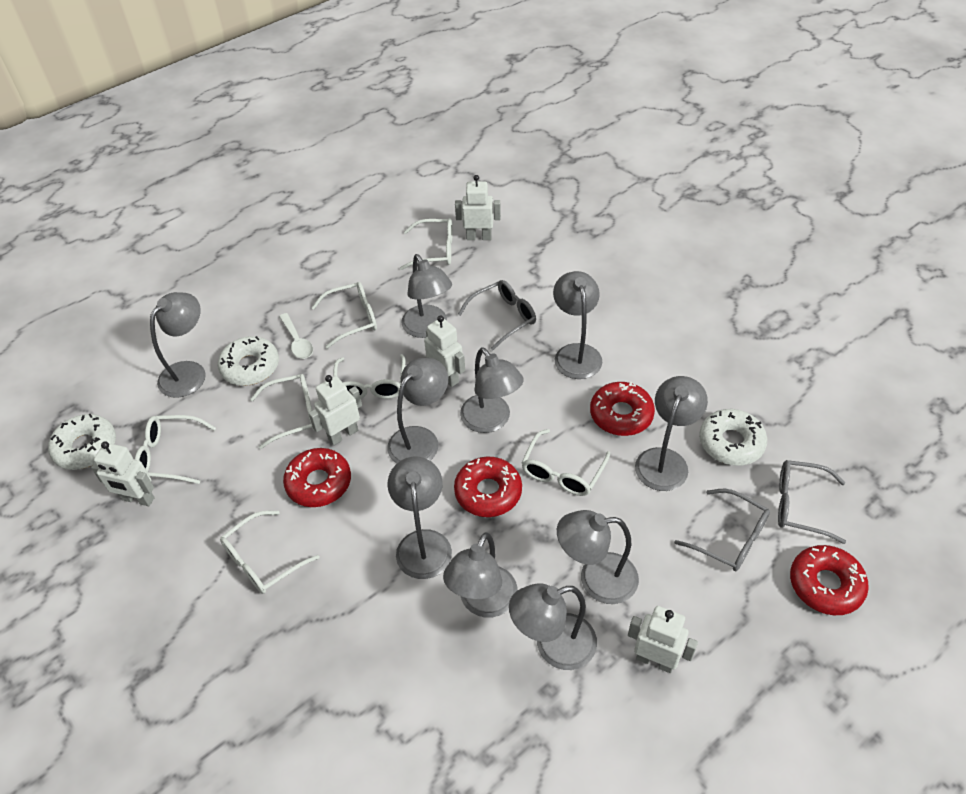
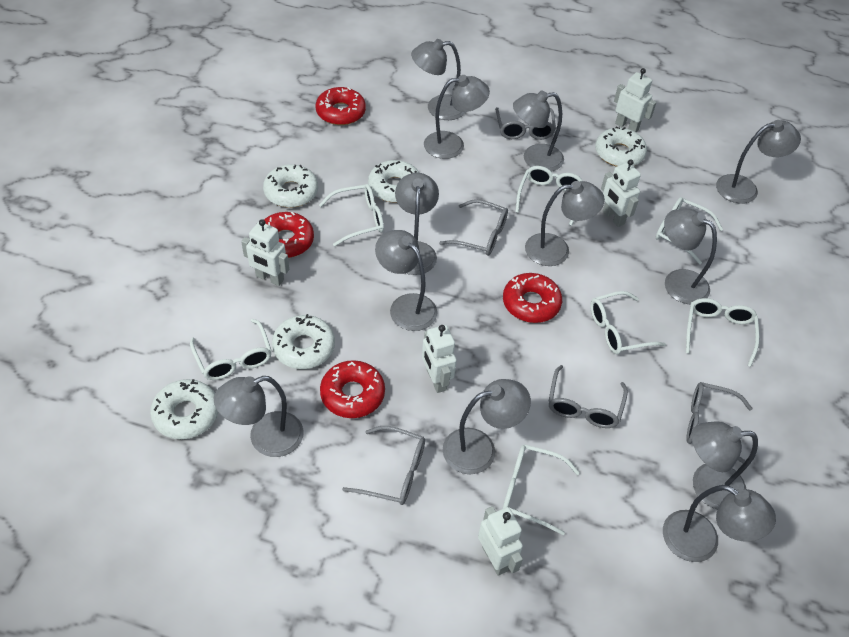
grey glasses: 3 -> 5
grey lamp: 10 -> 12
white donut: 3 -> 5
white spoon: 1 -> 0

